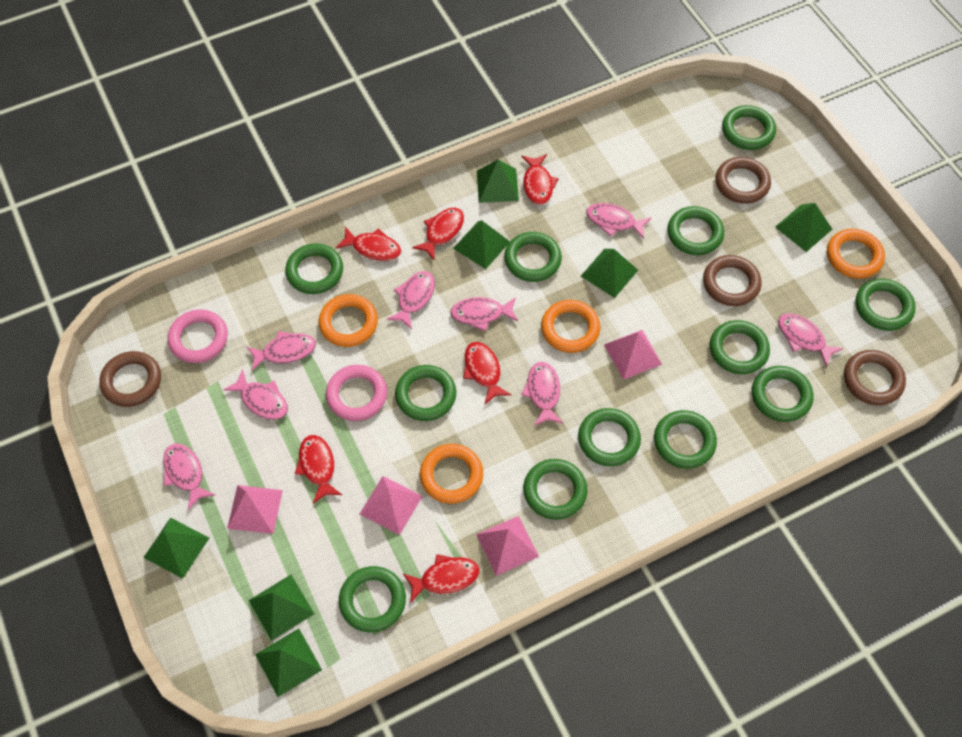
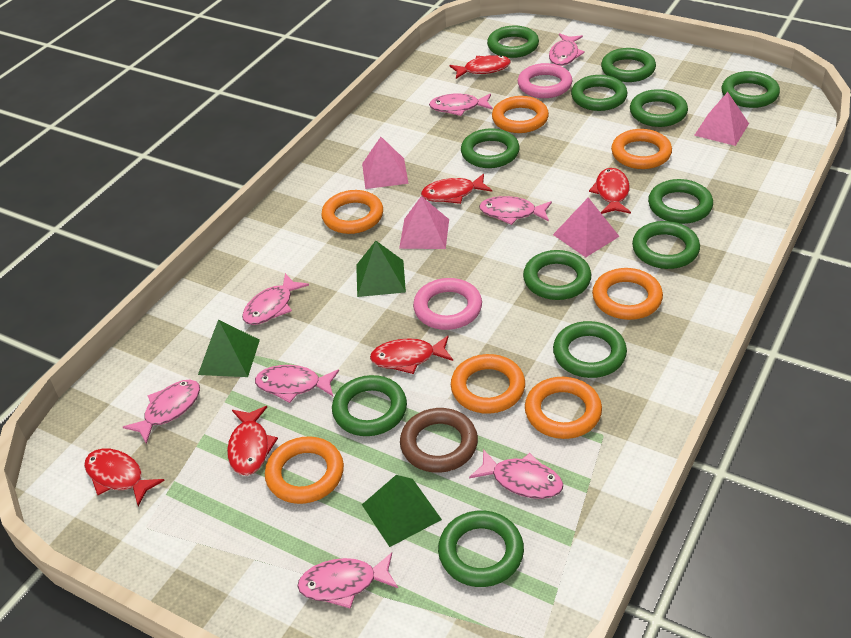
brown ring: 4 -> 1
green pyramid: 7 -> 3
orange ring: 4 -> 7

